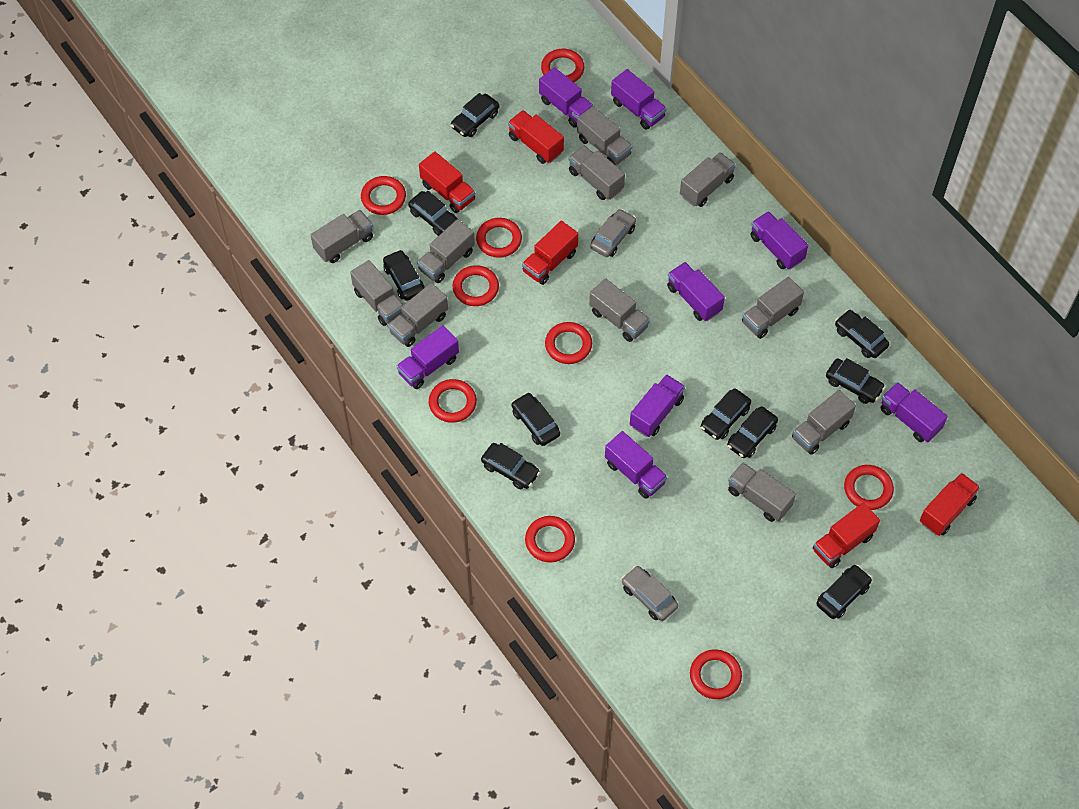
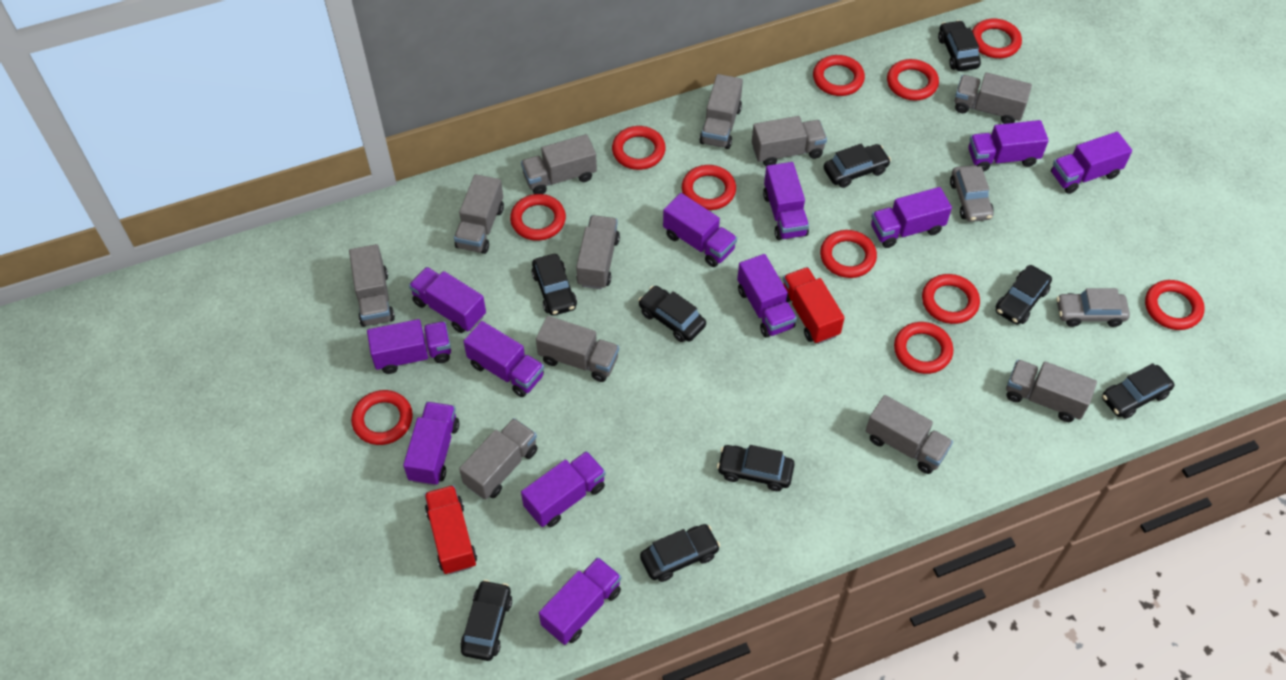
black car: 10 -> 9
purple truck: 8 -> 12
red ring: 9 -> 11
red truck: 5 -> 2

